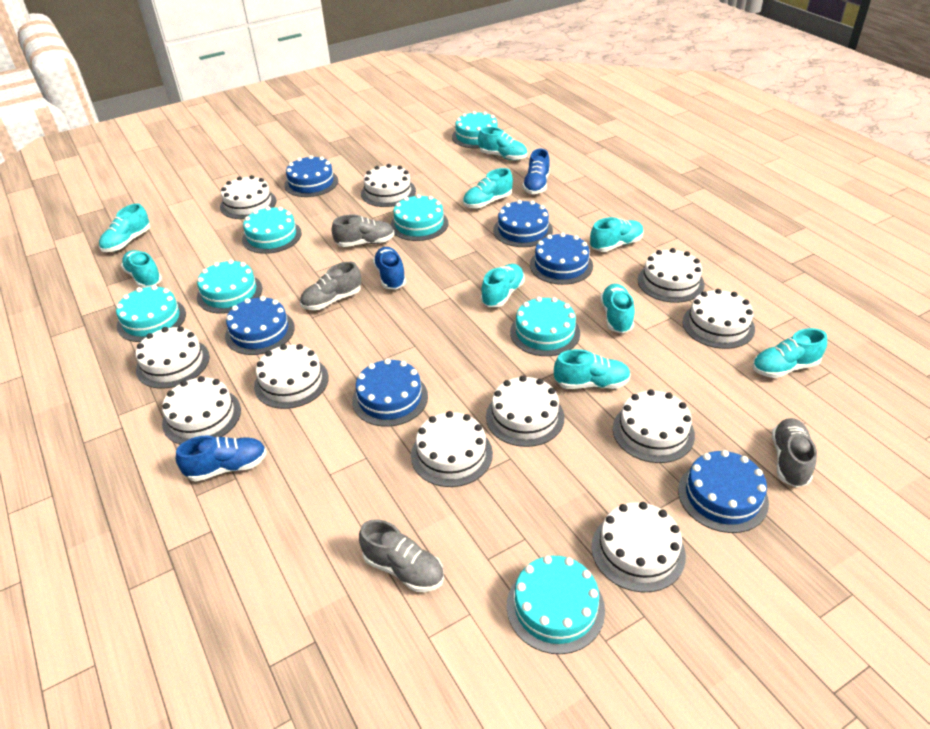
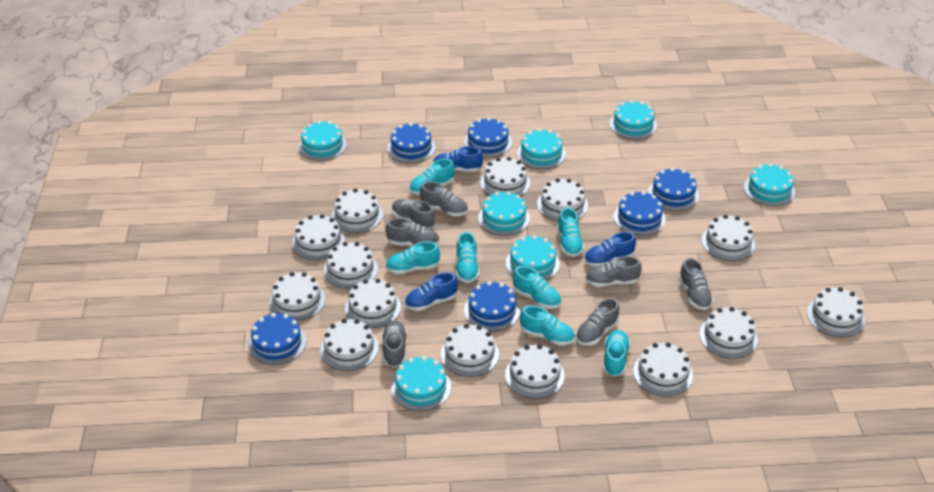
grey shoe: 4 -> 7
turquoise shoe: 9 -> 7
white cake: 11 -> 14

